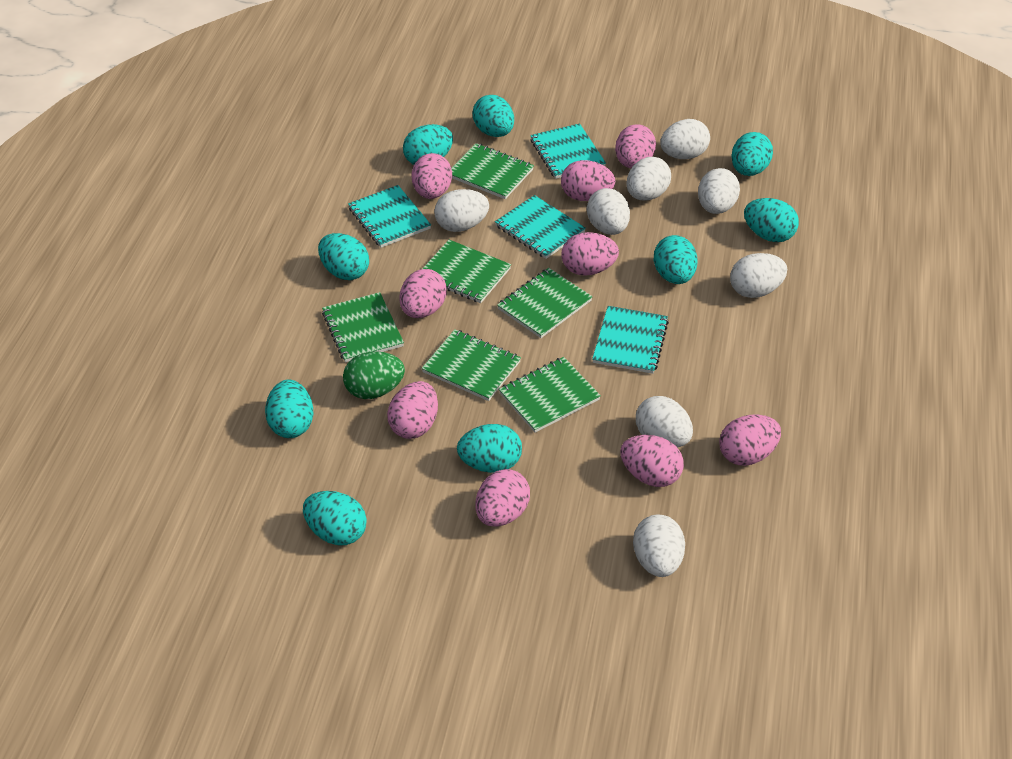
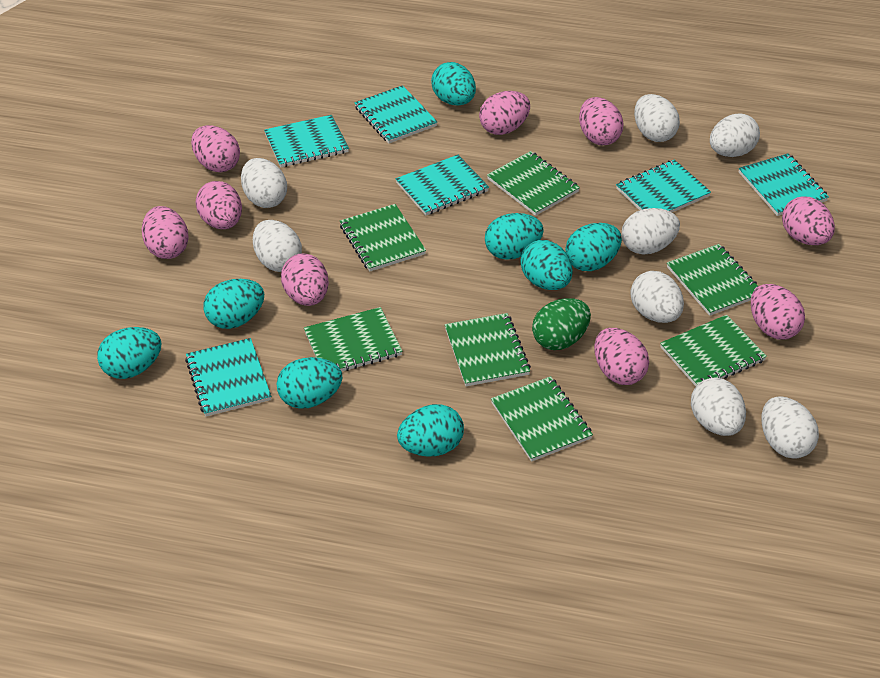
green notebook: 6 -> 7
turquoise egg: 9 -> 8
turquoise notebook: 4 -> 6

